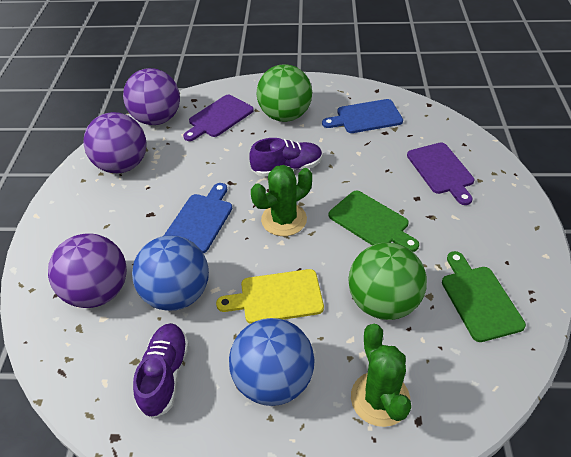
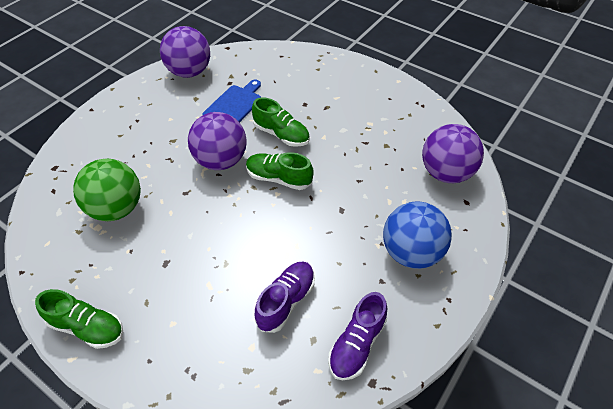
blue ball: 2 -> 1
blue cutting board: 2 -> 1
green ball: 2 -> 1
green cactus: 2 -> 0
green cutting board: 2 -> 0
green shoe: 0 -> 3
purple cutting board: 2 -> 0
yellow cutting board: 1 -> 0

